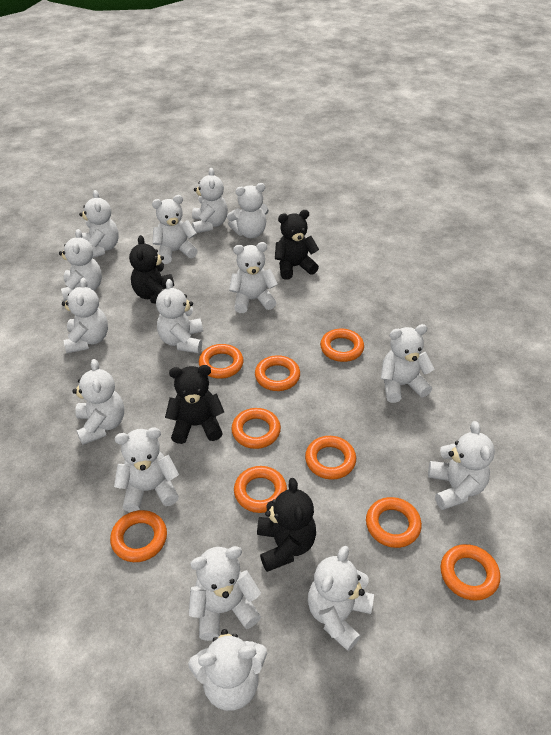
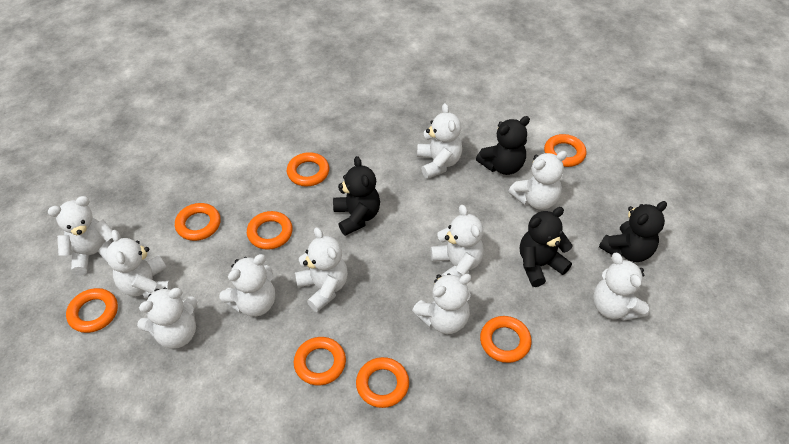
orange ring: 9 -> 8
white teddy bear: 15 -> 10

